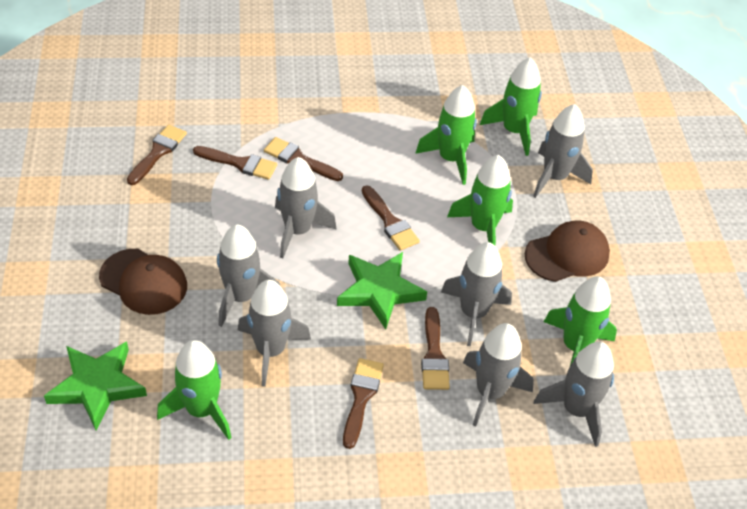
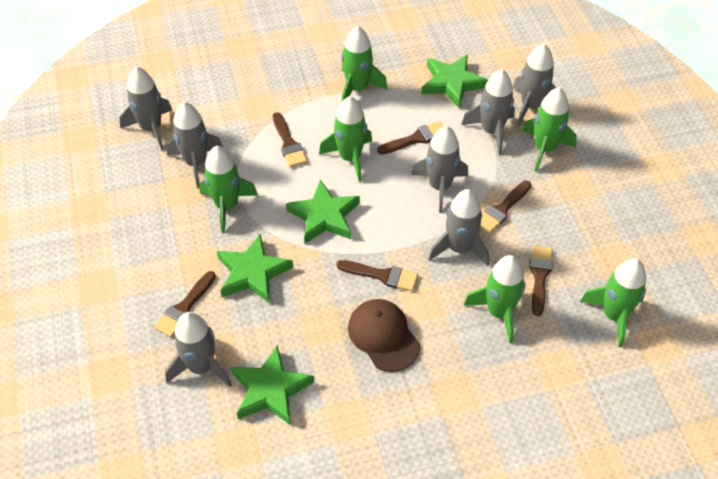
brown cap: 2 -> 1
green rocket: 5 -> 6
green star: 2 -> 4

